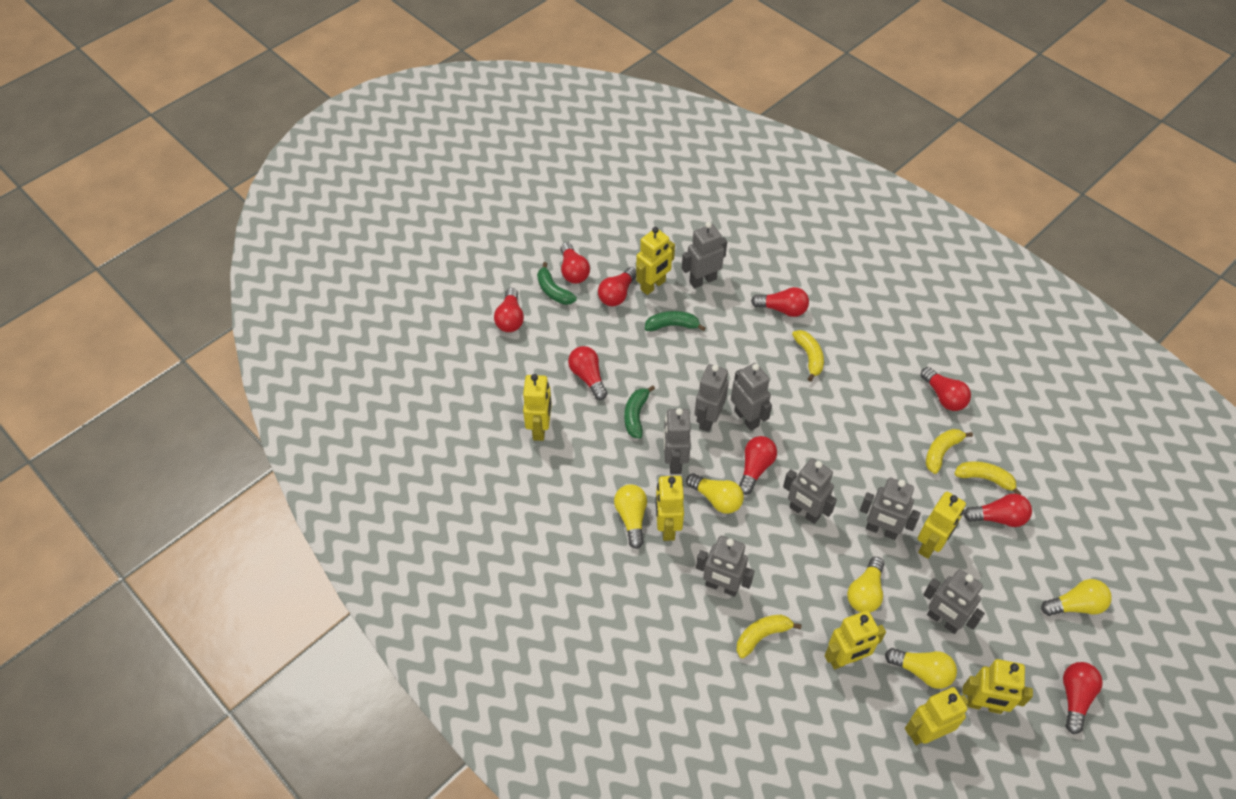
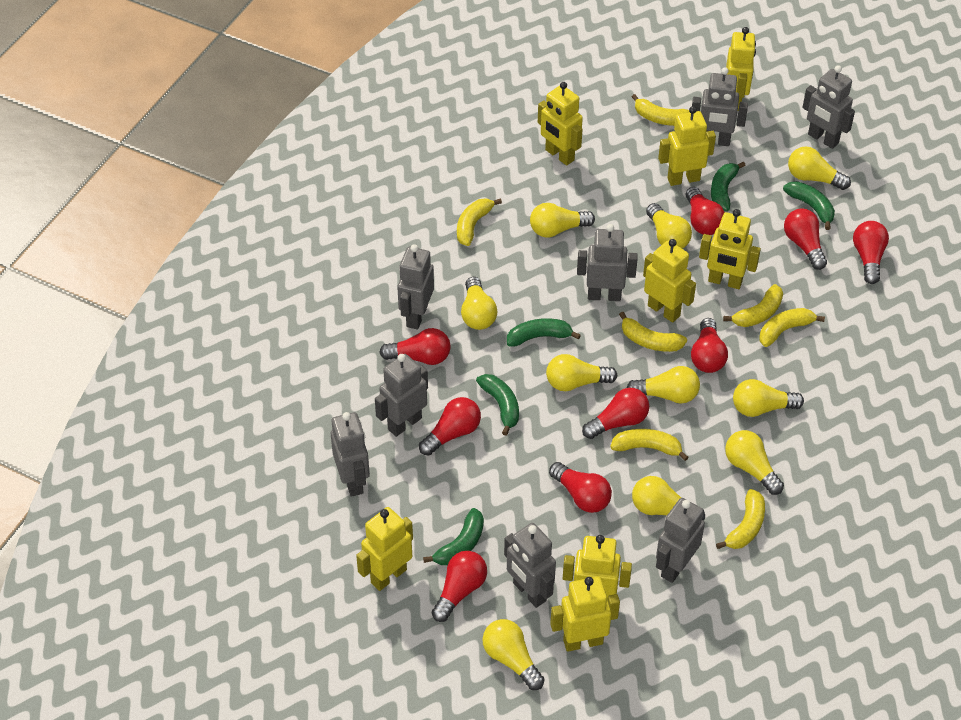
green banana: 3 -> 5
yellow banana: 4 -> 7
yellow light bulb: 5 -> 10
yellow robot: 7 -> 8

